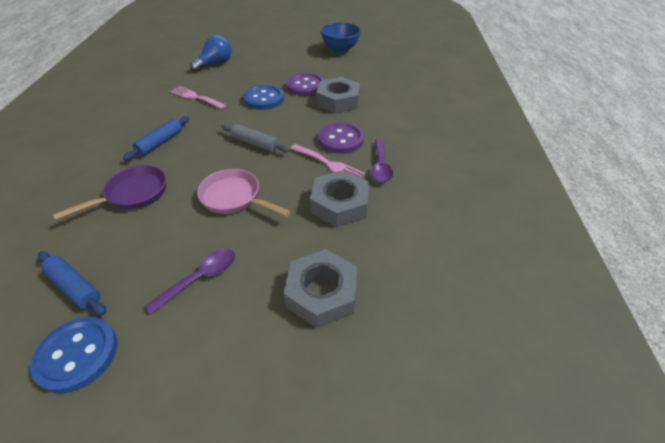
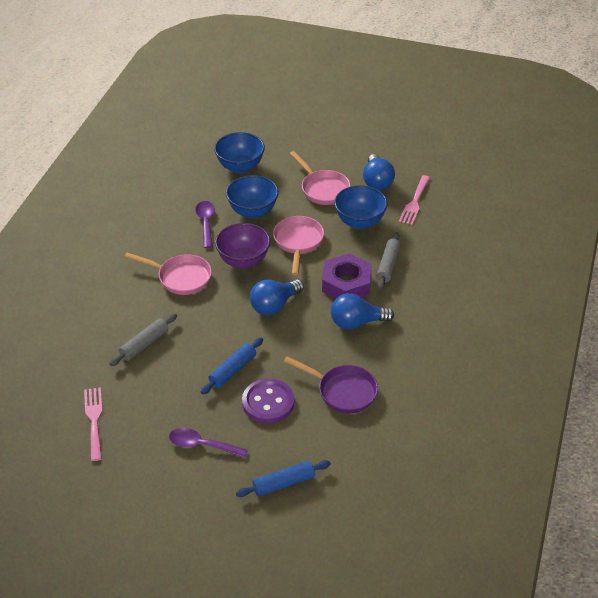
blue bowl: 1 -> 3
blue button: 2 -> 0
blue light bulb: 1 -> 3
grey nut: 3 -> 0
grey rolling pin: 1 -> 2
pink pan: 1 -> 3
purple bowl: 0 -> 1
purple button: 2 -> 1
purple nut: 0 -> 1

